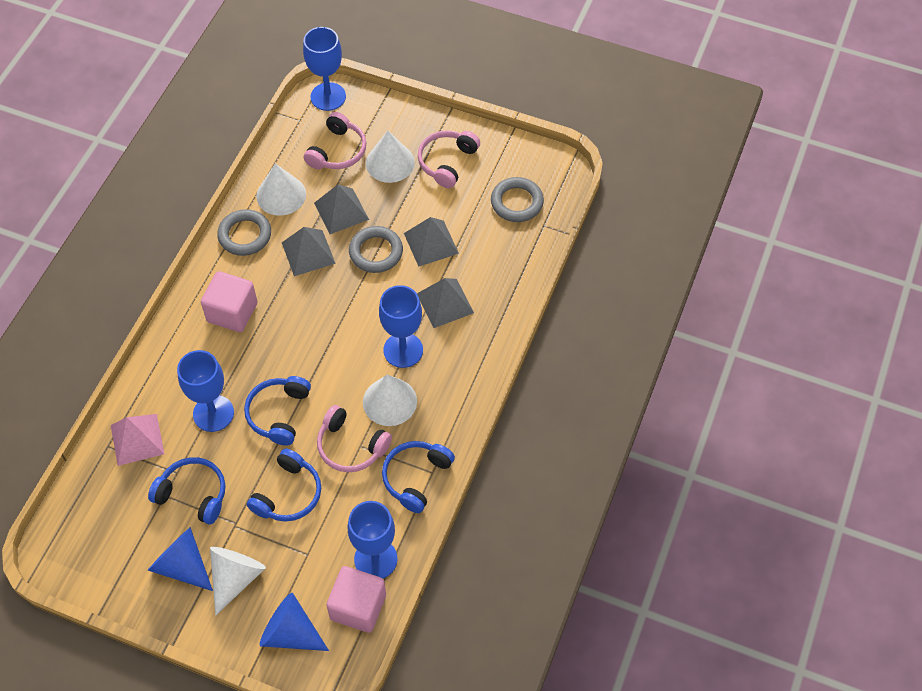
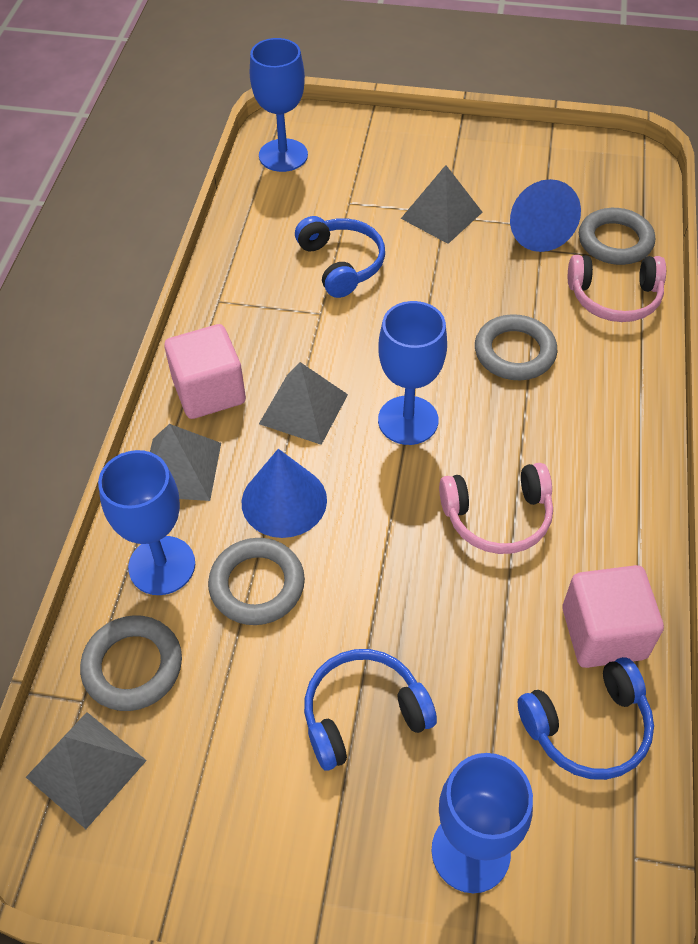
blue headphones: 4 -> 3
grey ring: 3 -> 4
pink headphones: 3 -> 2
pink pyramid: 1 -> 0
white cone: 4 -> 0

